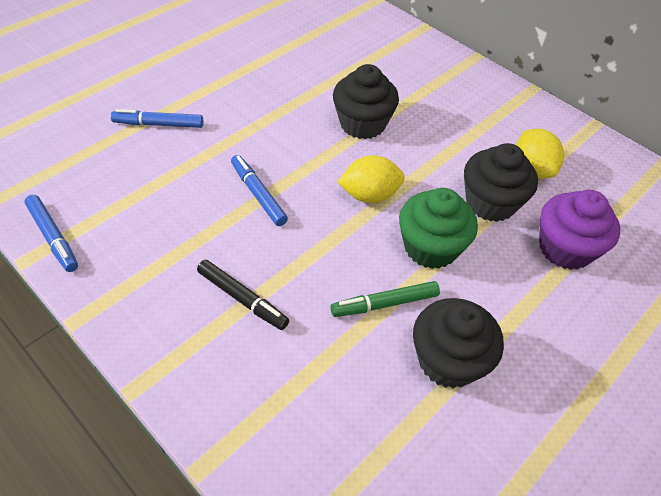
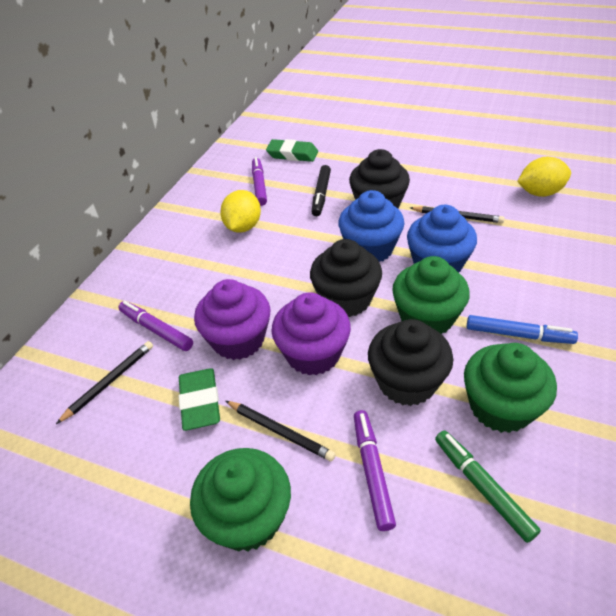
black pencil: 0 -> 3
blue cupcake: 0 -> 2
blue marker: 3 -> 1
green cupcake: 1 -> 3
green eraser: 0 -> 2
purple cupcake: 1 -> 2
purple marker: 0 -> 3

